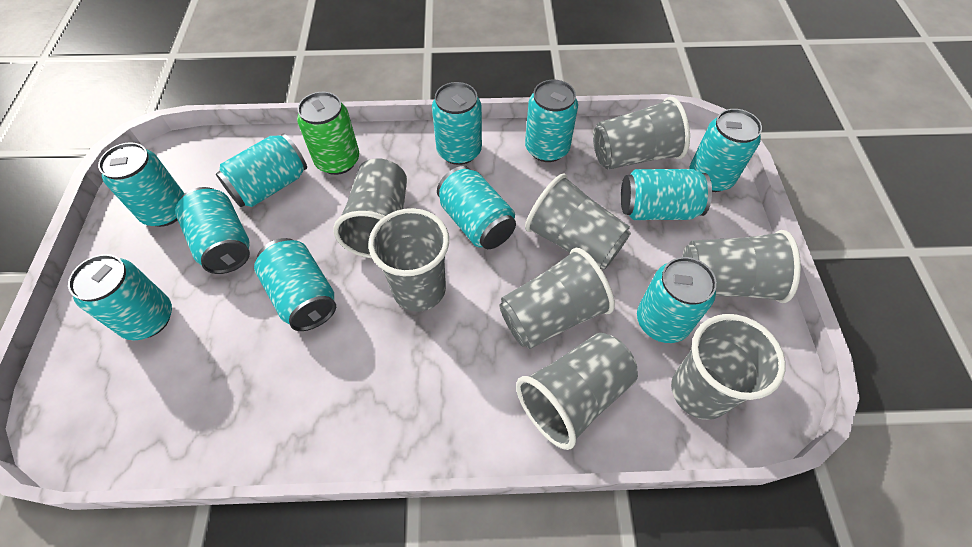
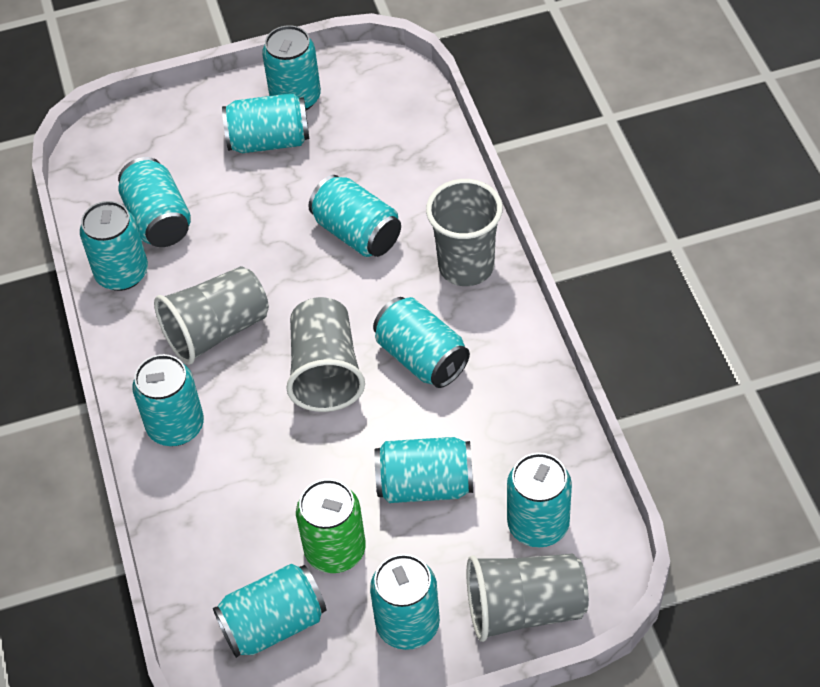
grey cup: 8 -> 4

